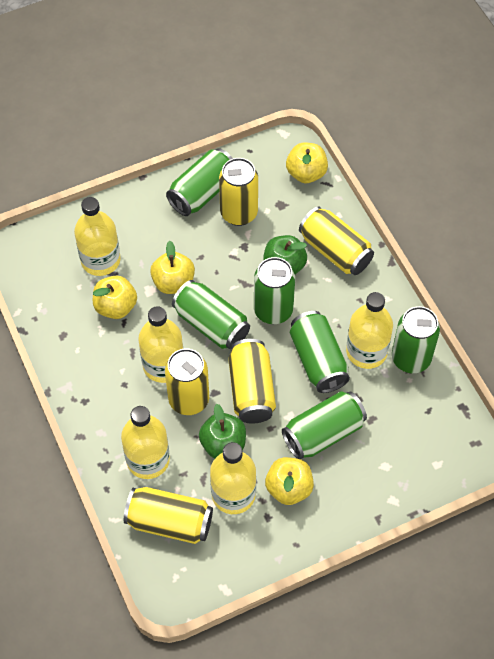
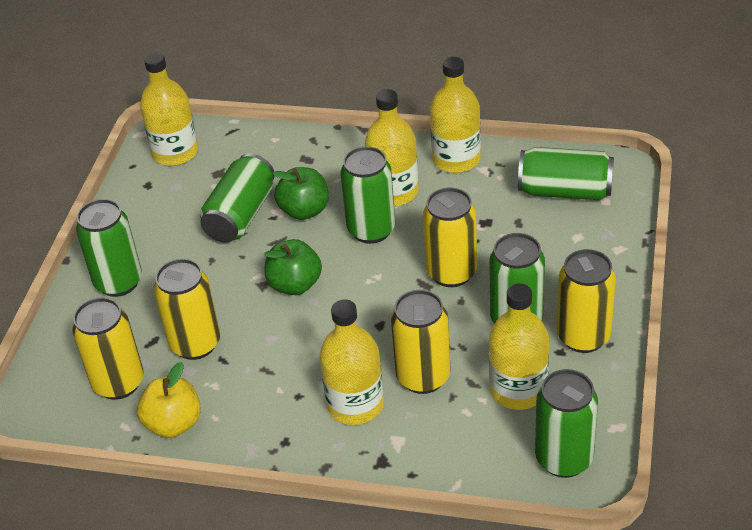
yellow apple: 4 -> 1

